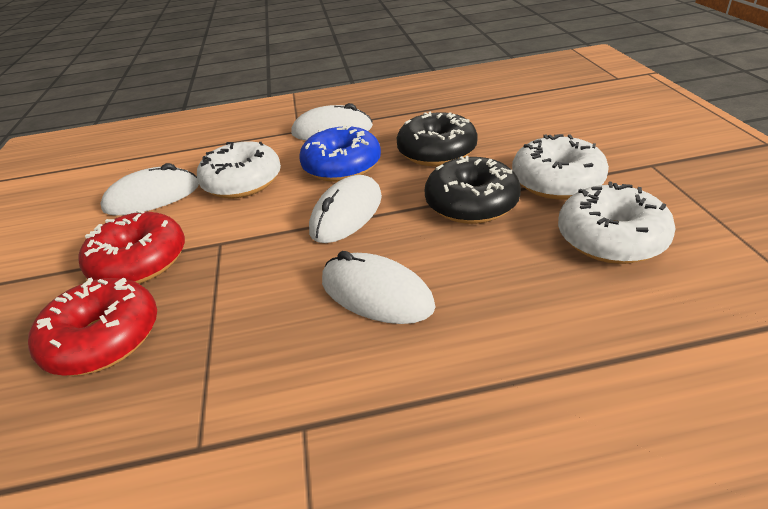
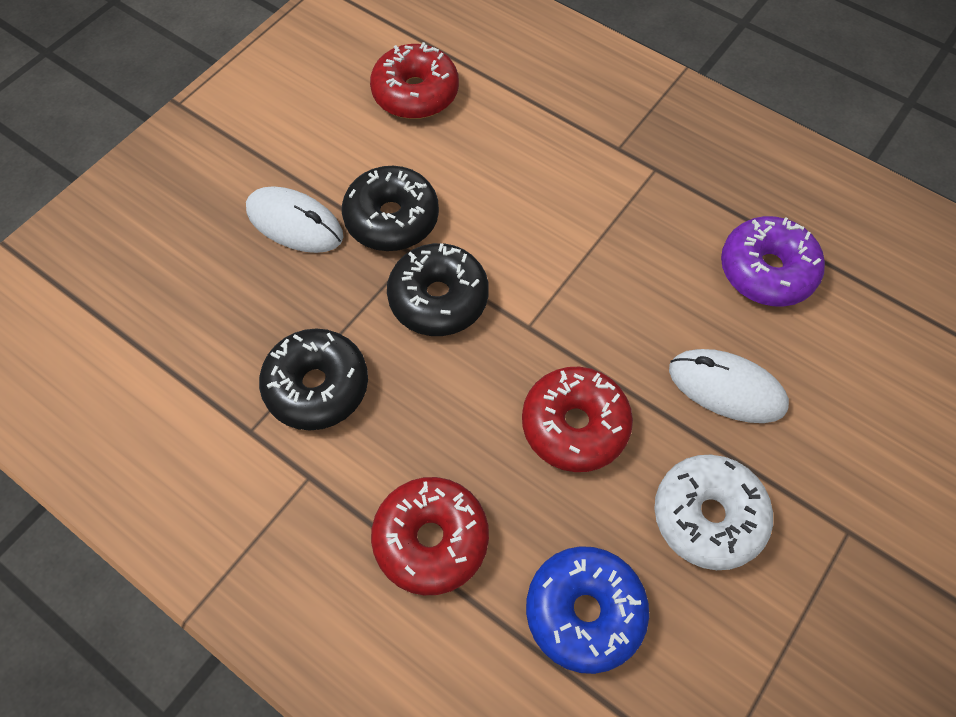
black donut: 2 -> 3
purple donut: 0 -> 1
red donut: 2 -> 3
white donut: 3 -> 1
white mouse: 4 -> 2

